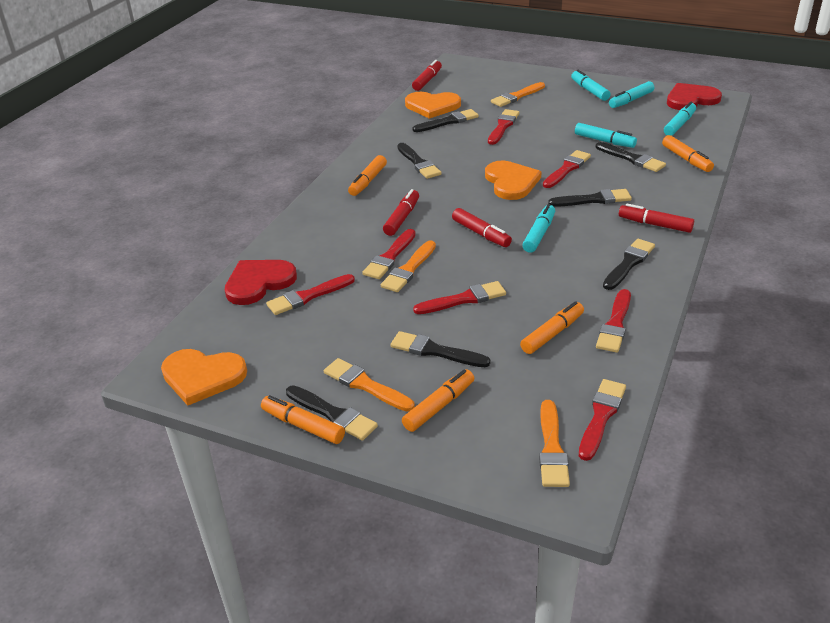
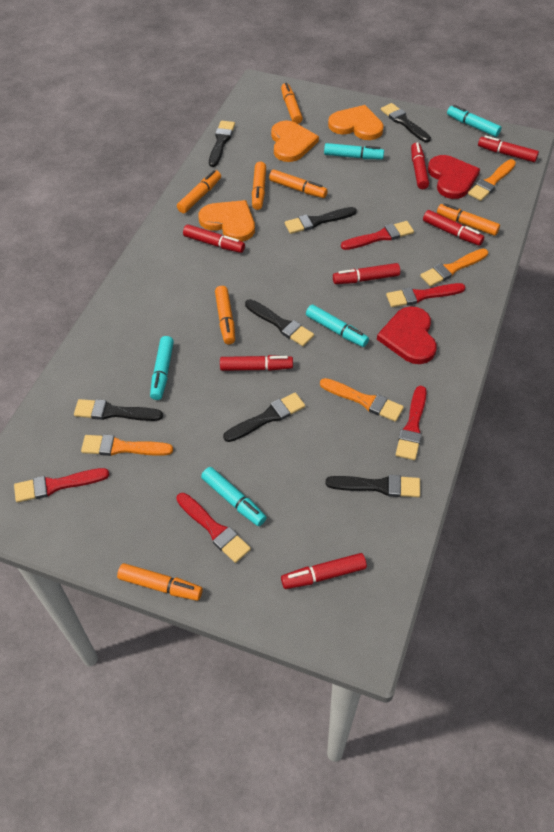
orange marker: 5 -> 7
red brush: 7 -> 5
red marker: 4 -> 7

